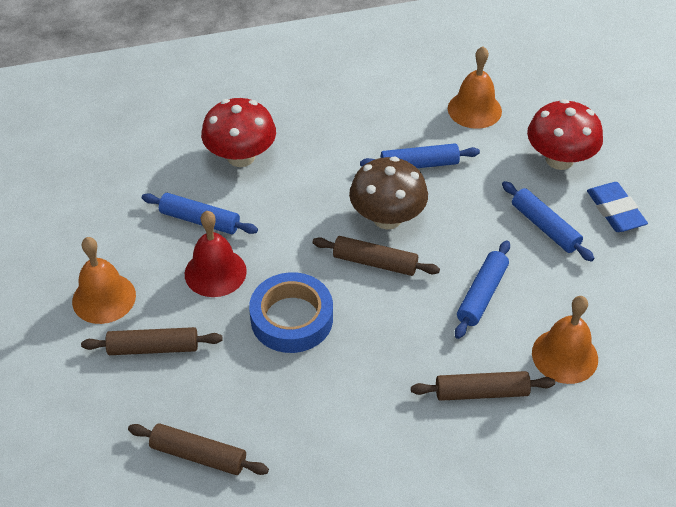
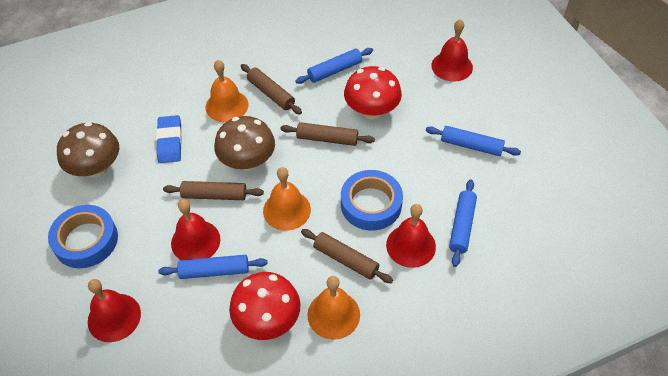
blue tape: 1 -> 2
brown mushroom: 1 -> 2
red bell: 1 -> 4

